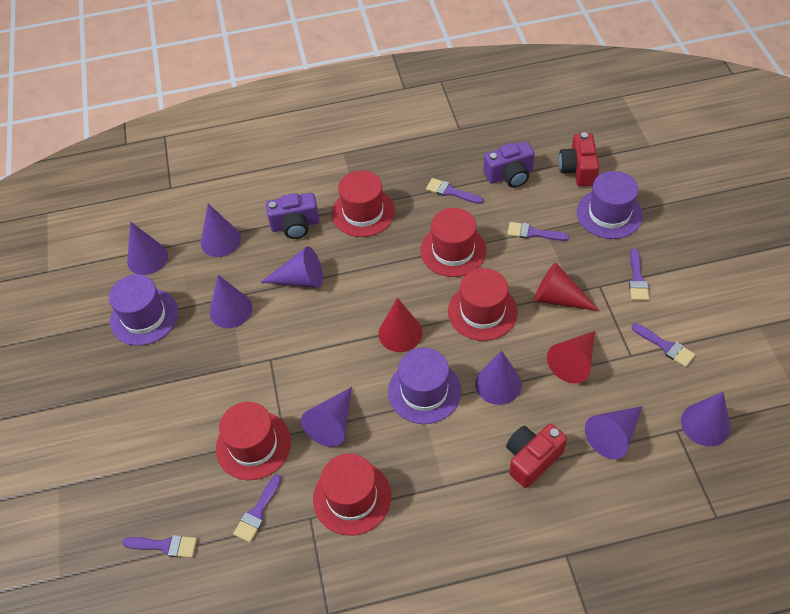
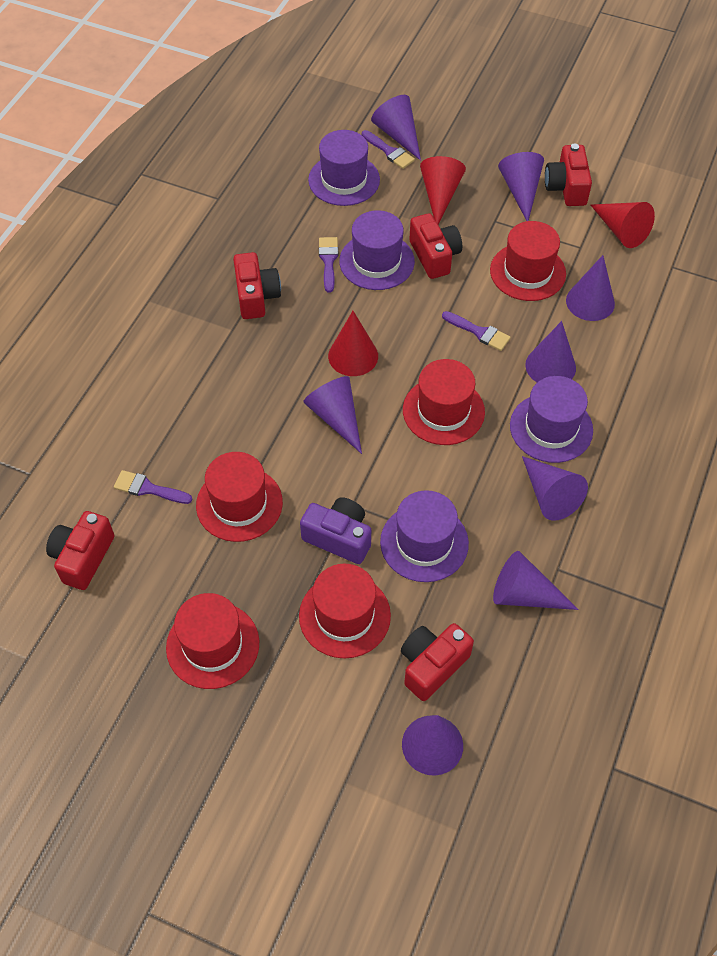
purple brush: 6 -> 4
purple camera: 2 -> 1
purple hat: 3 -> 4
red camera: 2 -> 5

